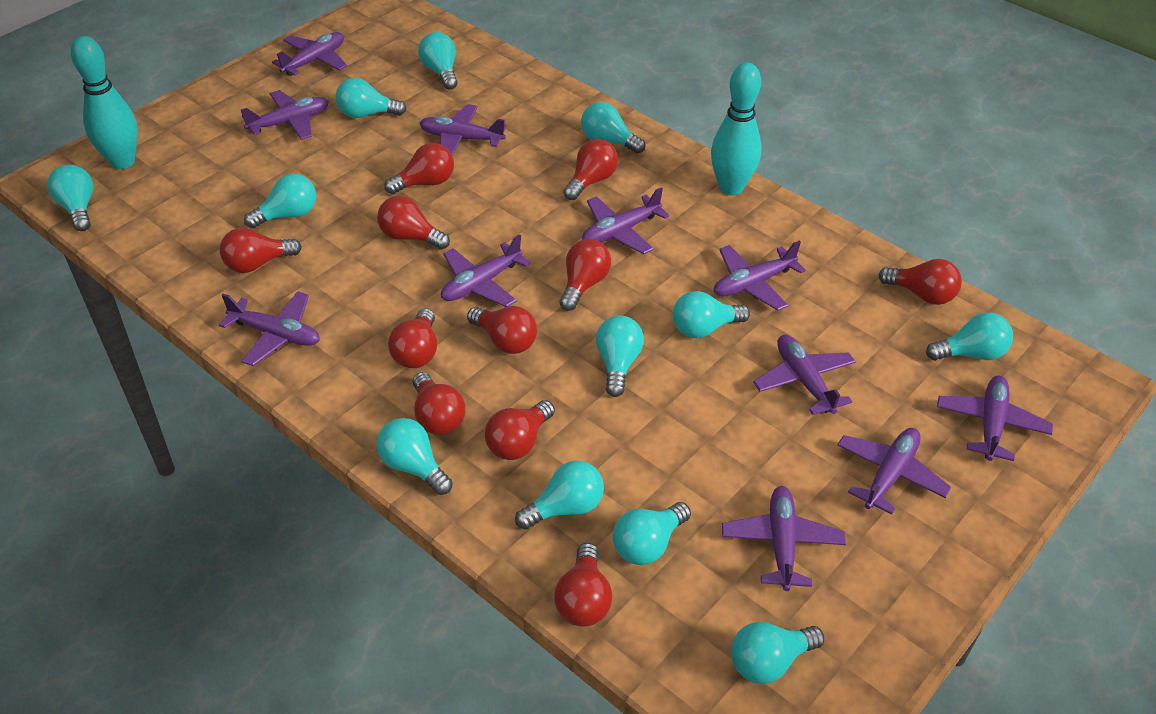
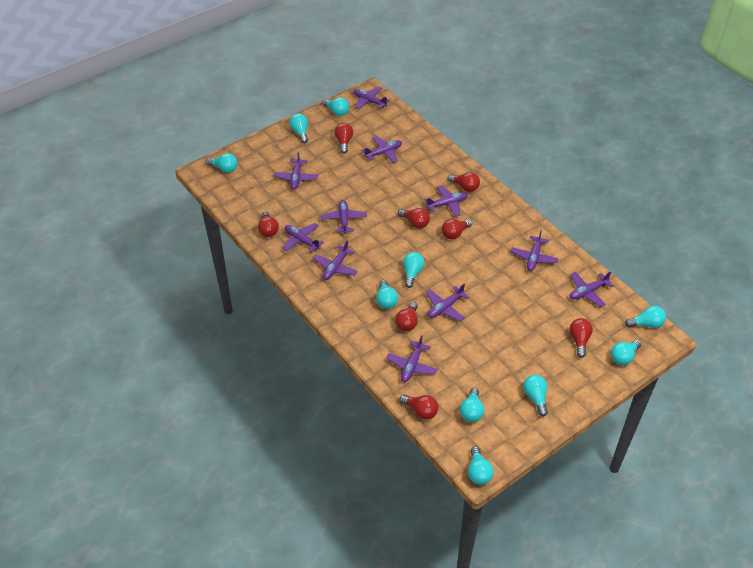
red light bulb: 11 -> 8
turquoise bowling pin: 2 -> 0
turquoise light bulb: 12 -> 10

